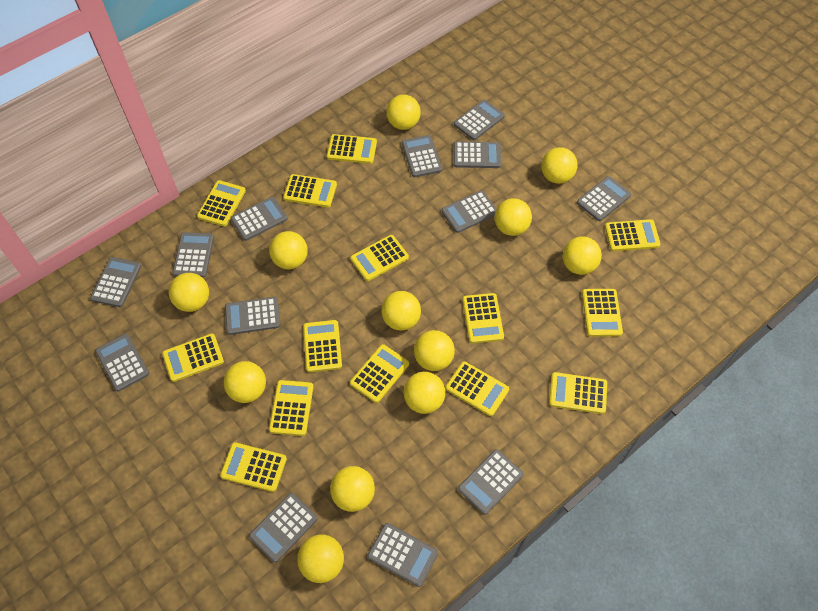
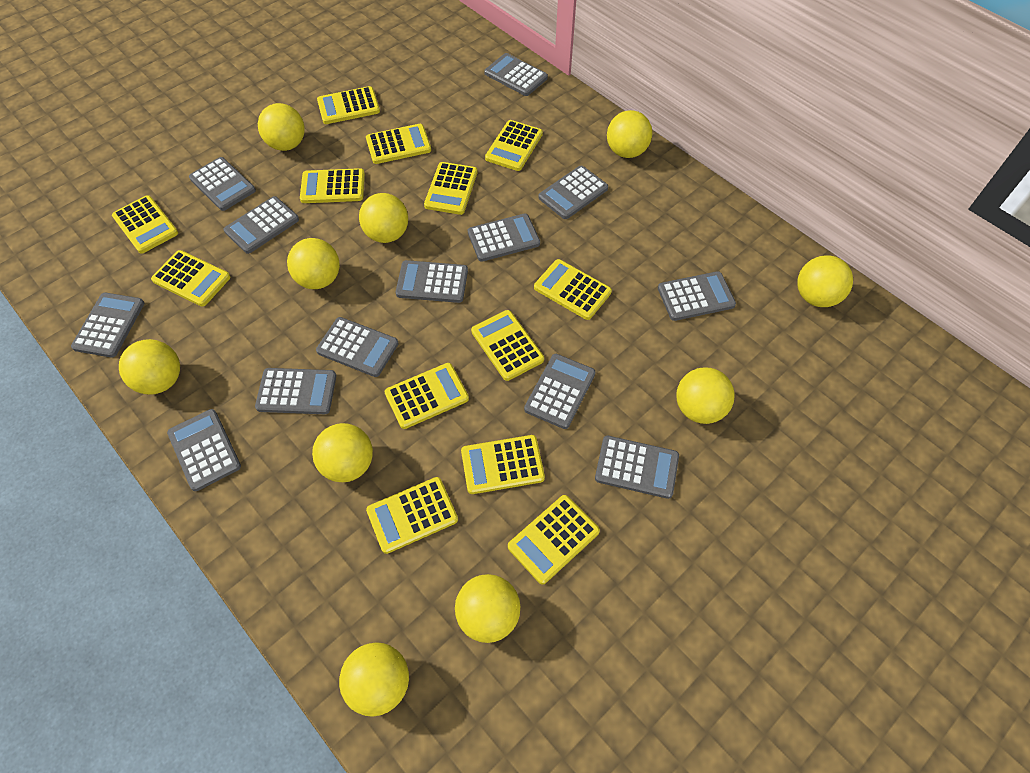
yellow ball: 12 -> 10
yellow calculator: 14 -> 13

